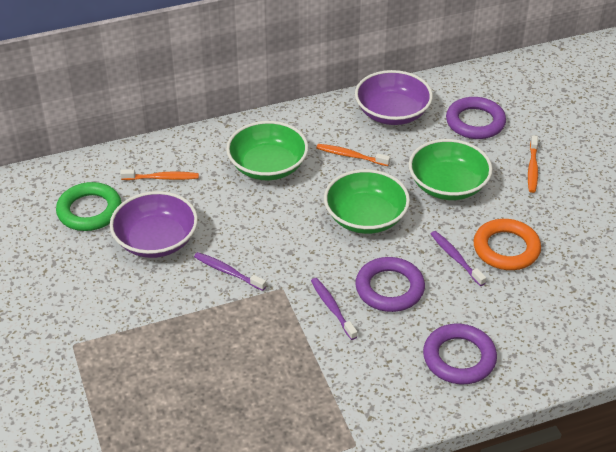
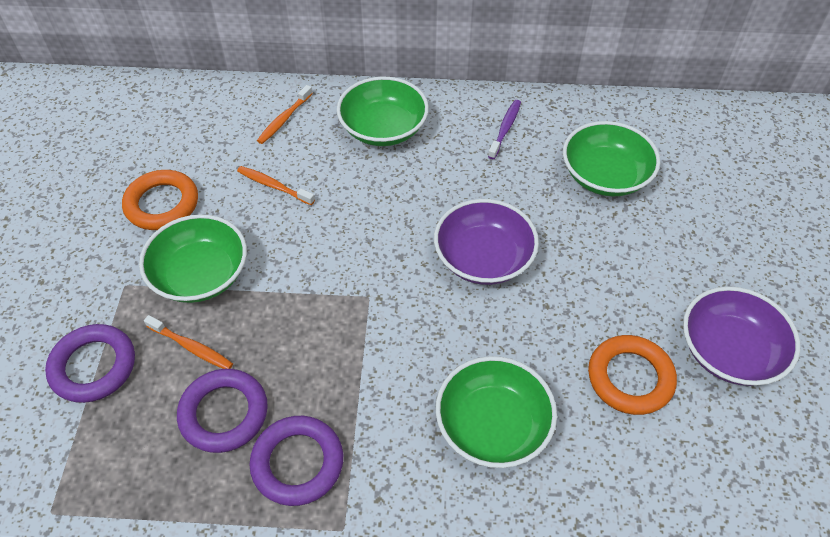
green bowl: 3 -> 4
green ring: 1 -> 0
orange ring: 1 -> 2
purple toothbrush: 3 -> 1

